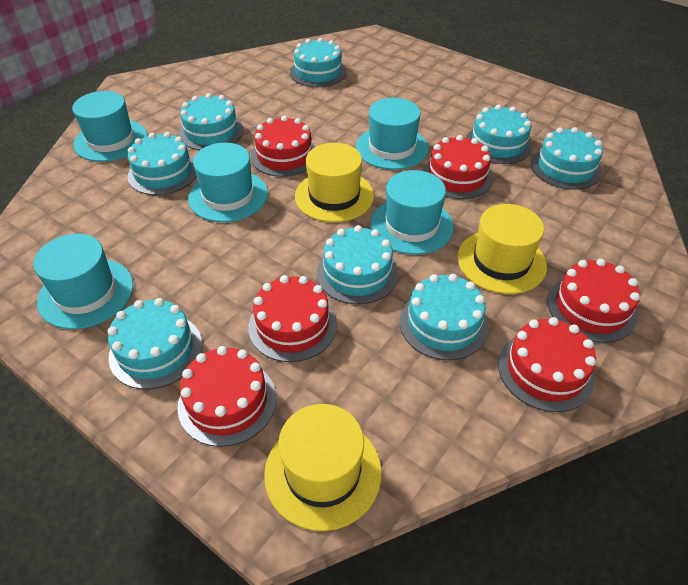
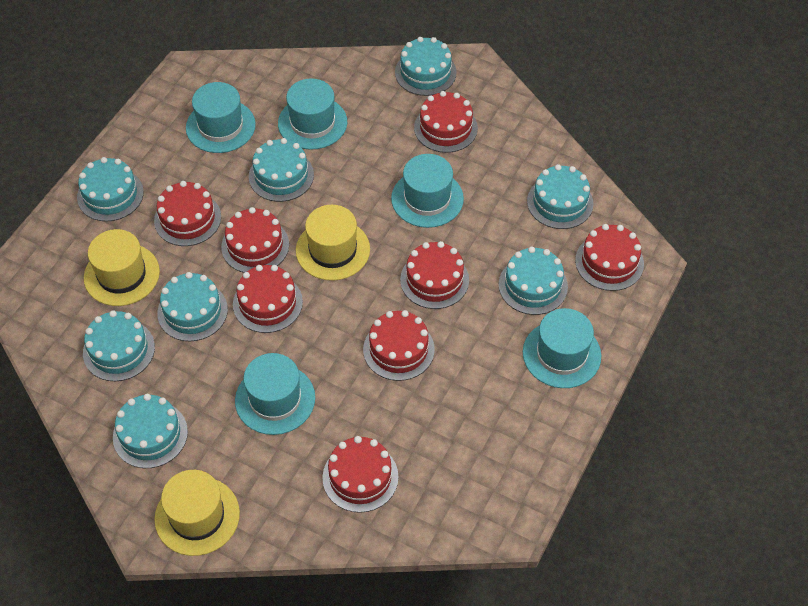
red cake: 6 -> 8

